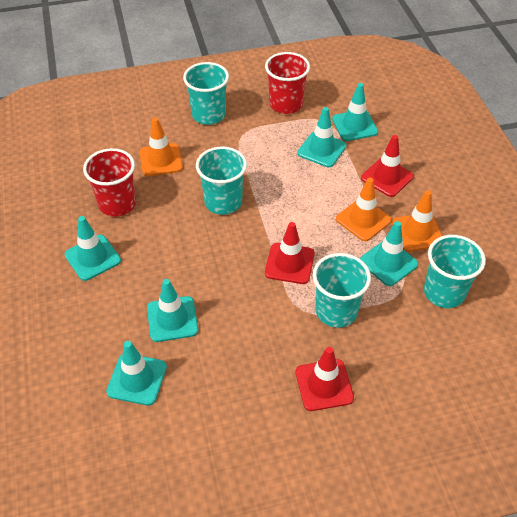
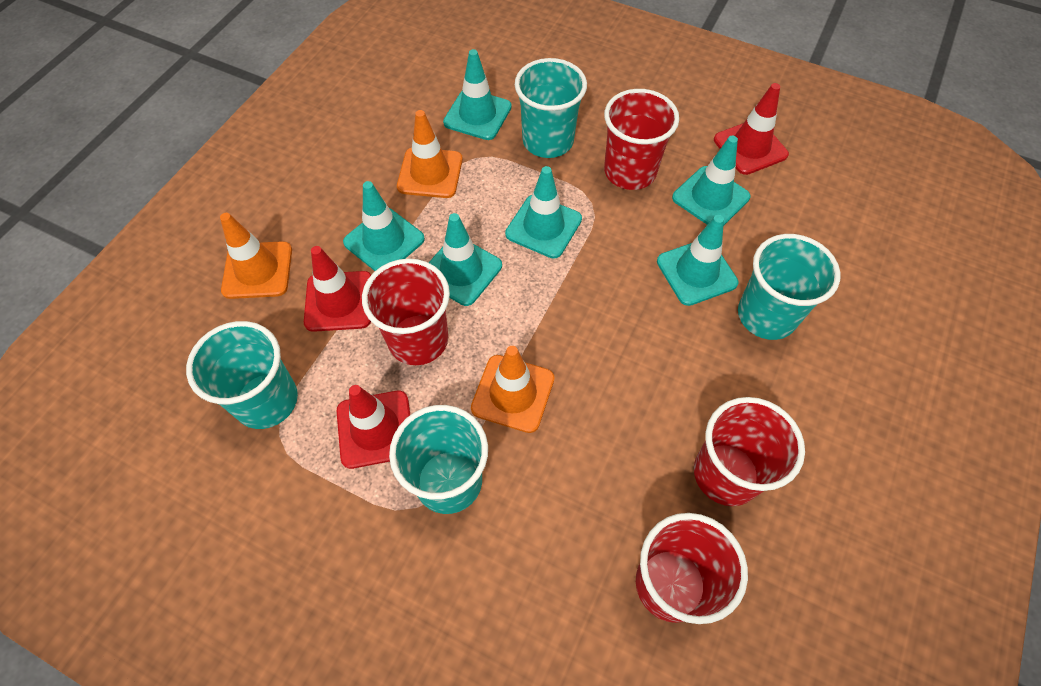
red cup: 2 -> 4

